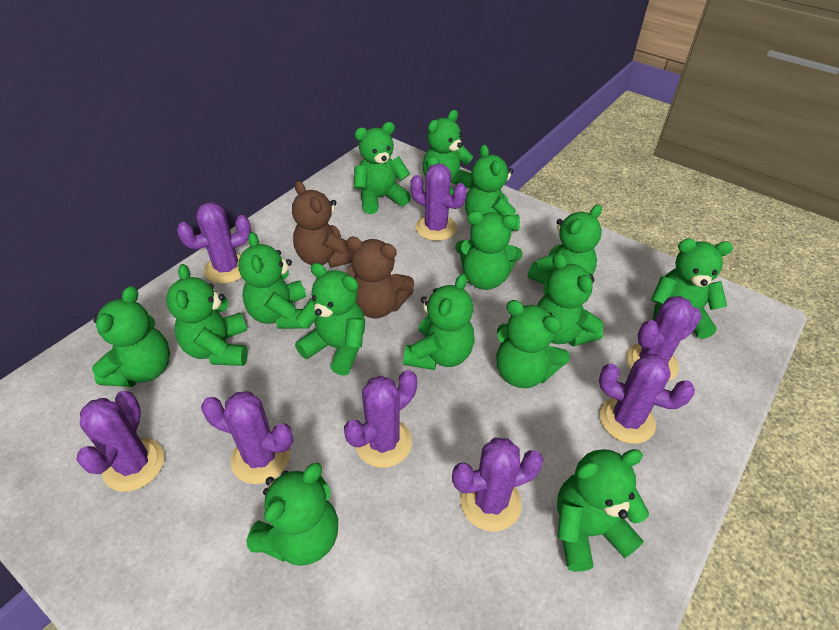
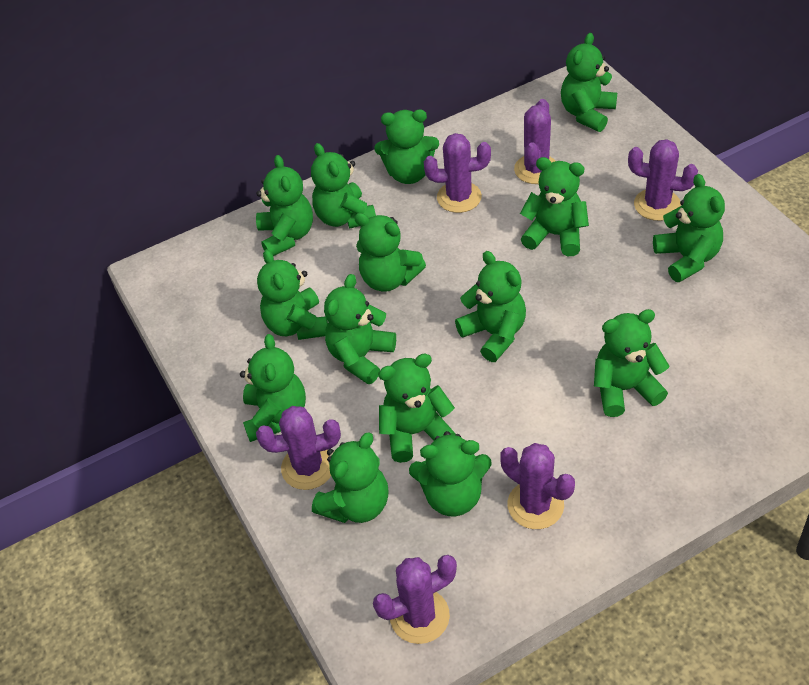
brown teddy bear: 2 -> 0
purple cactus: 8 -> 6

